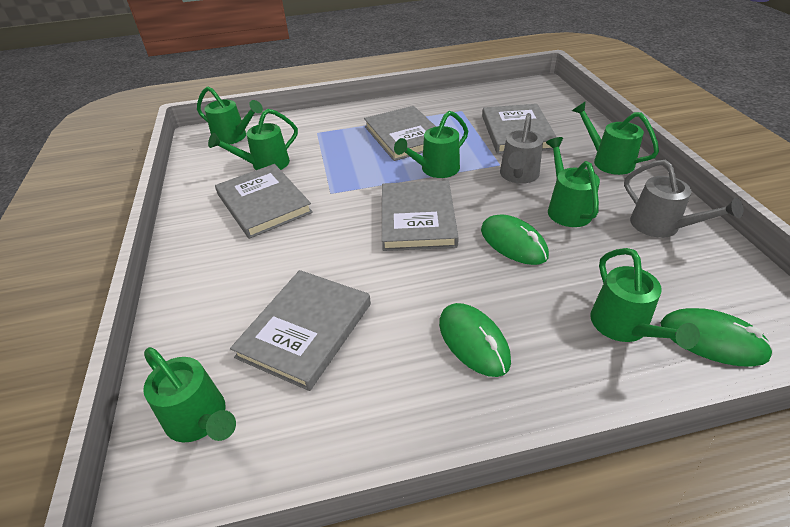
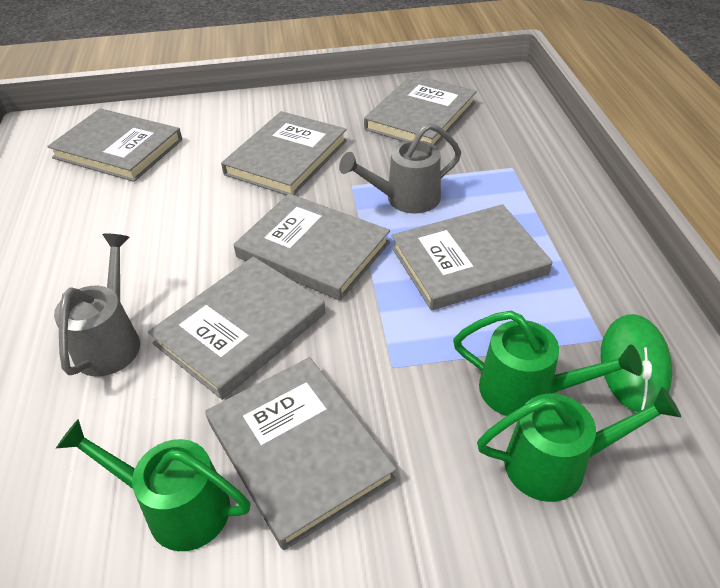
green mouse: 3 -> 1
green watering can: 7 -> 3
grey book: 5 -> 7

